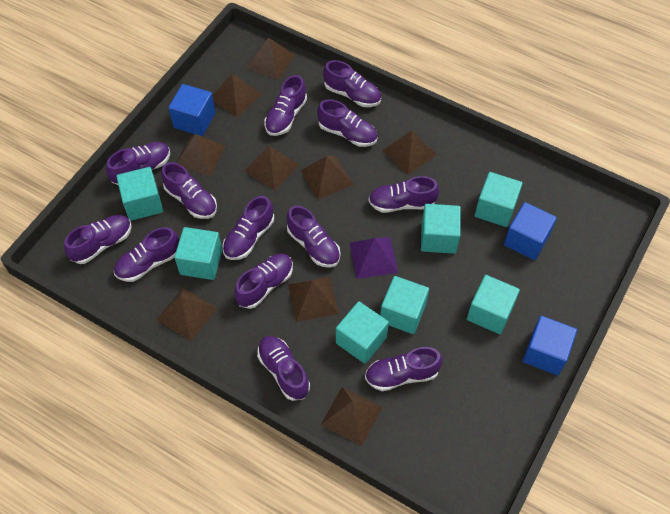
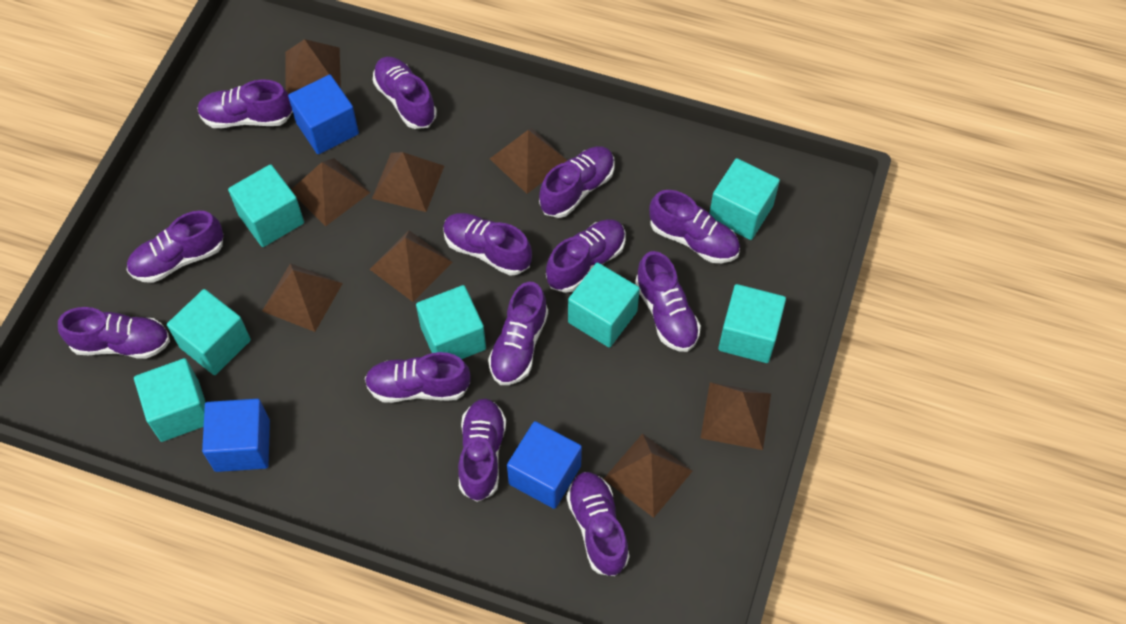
brown pyramid: 9 -> 8
purple pyramid: 1 -> 0

